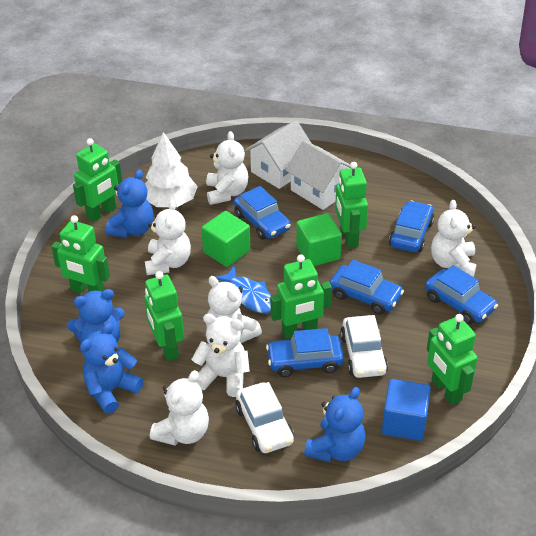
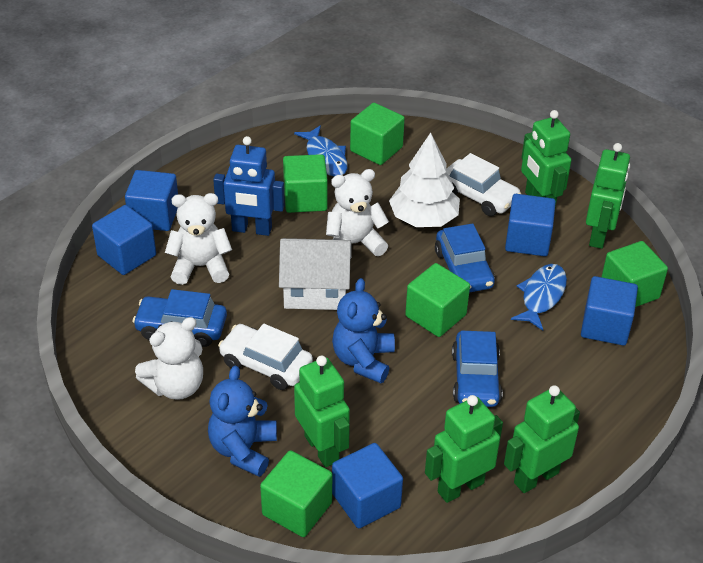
blue car: 5 -> 3
blue cube: 1 -> 5
blue fish: 1 -> 2
blue robot: 0 -> 1
blue teddy bear: 4 -> 2
green cube: 2 -> 5
green robot: 6 -> 5
white house: 2 -> 1
white teddy bear: 6 -> 3

